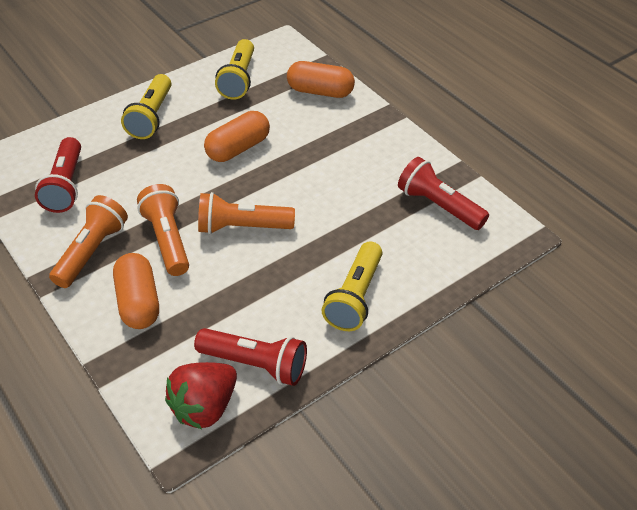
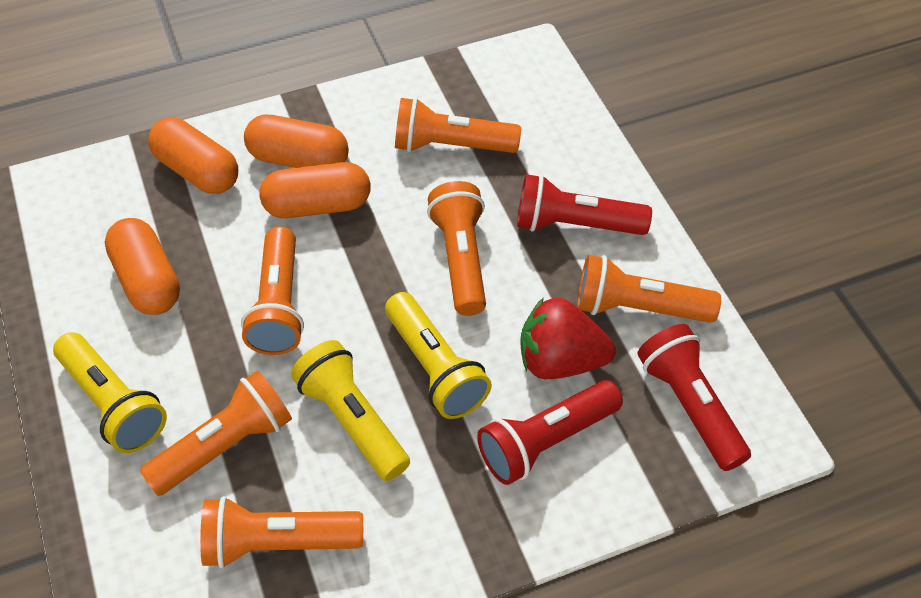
orange capsule: 3 -> 4
orange flashlight: 3 -> 6

